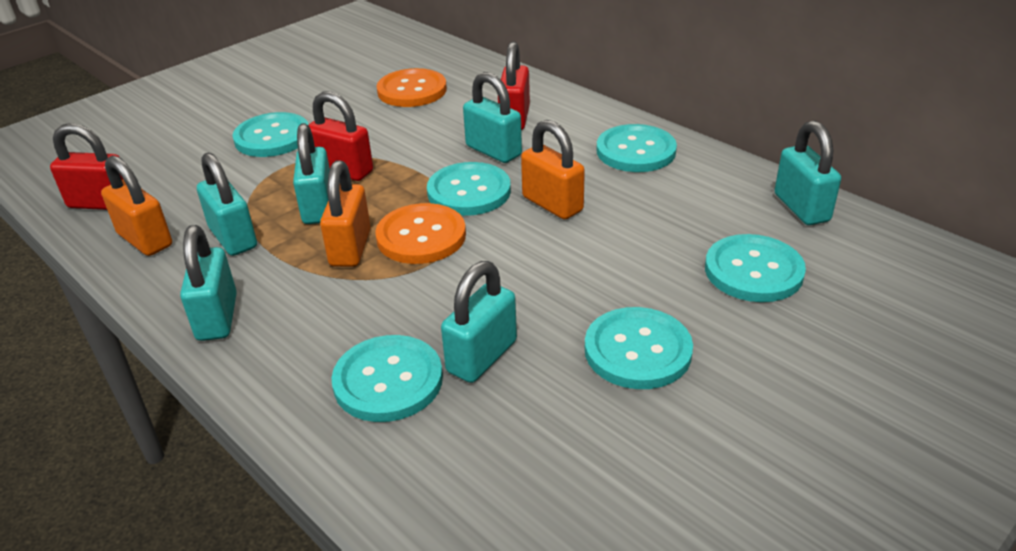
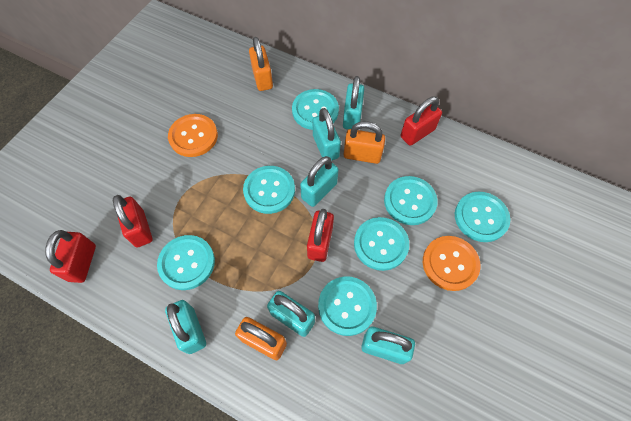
red padlock: 3 -> 4
turquoise button: 6 -> 7

